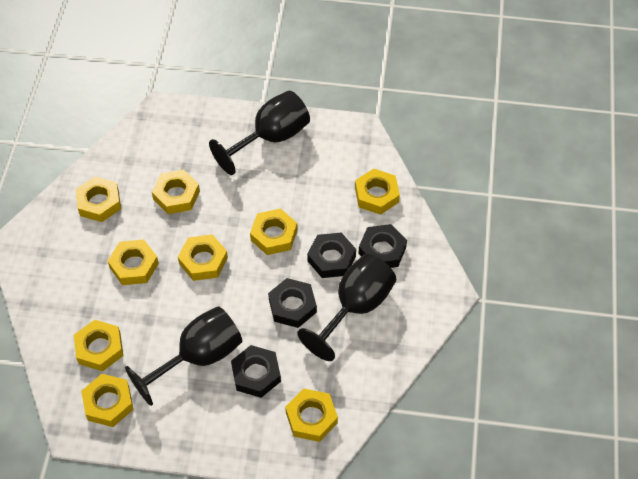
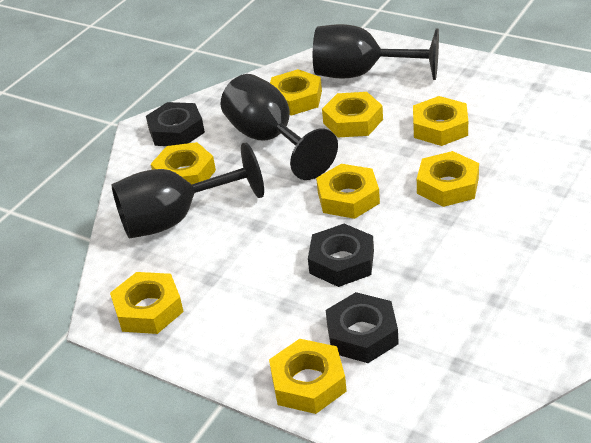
black nut: 4 -> 3
yellow nut: 9 -> 8

